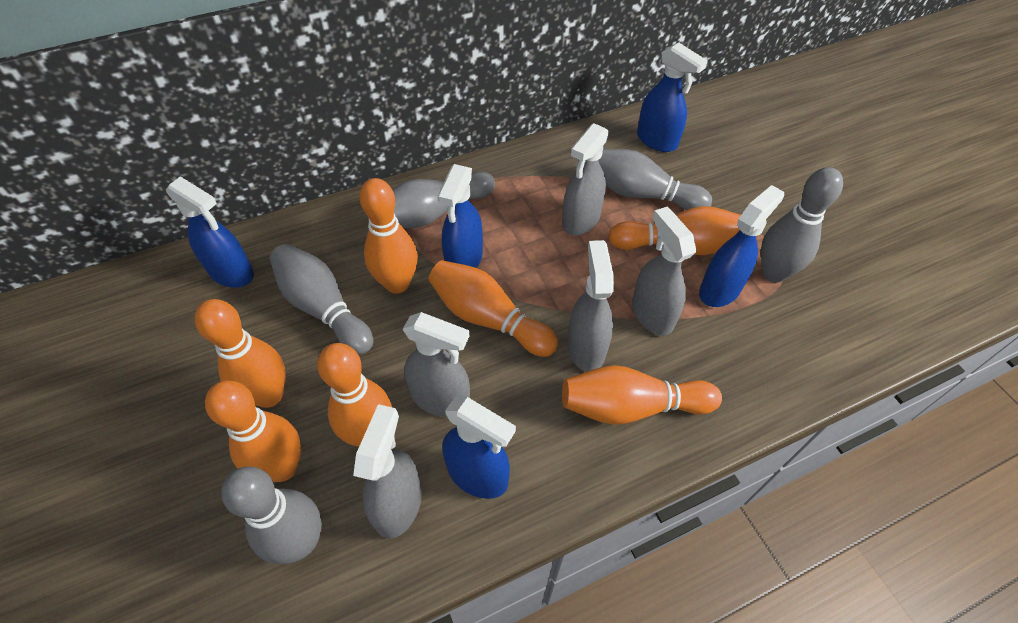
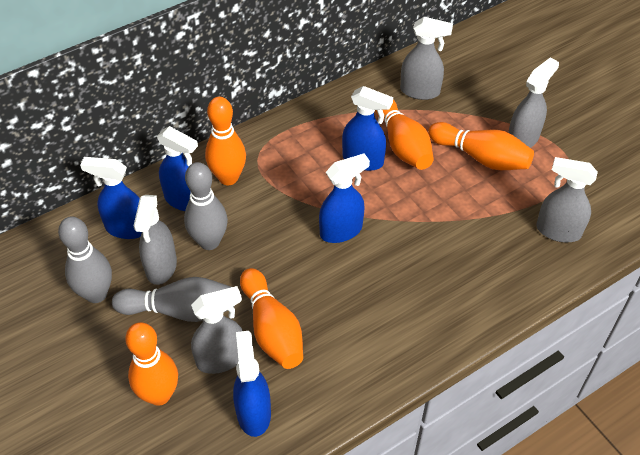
grey bowling pin: 5 -> 3
orange bowling pin: 7 -> 5

